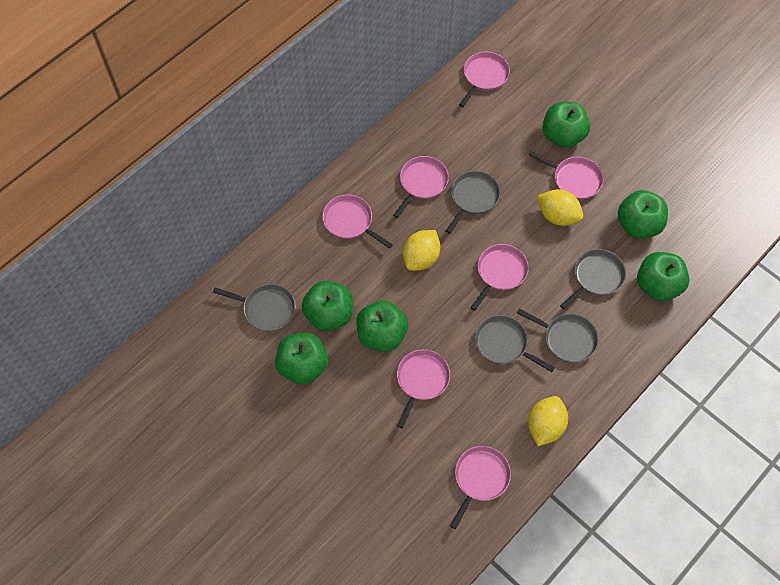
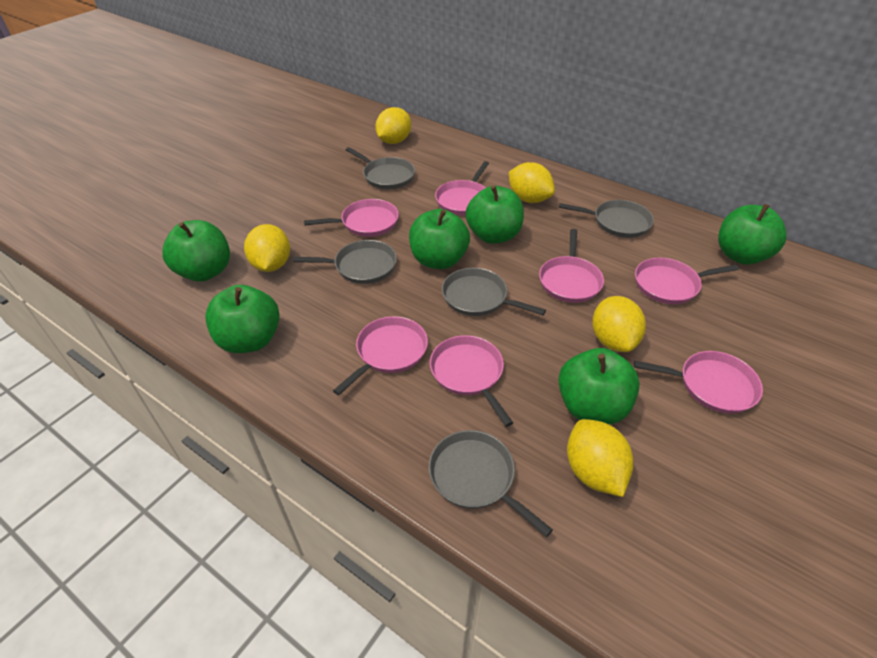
yellow lemon: 3 -> 5

